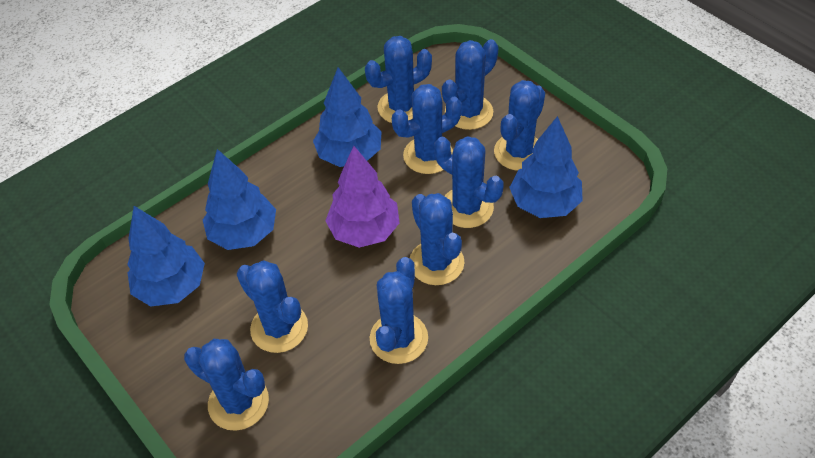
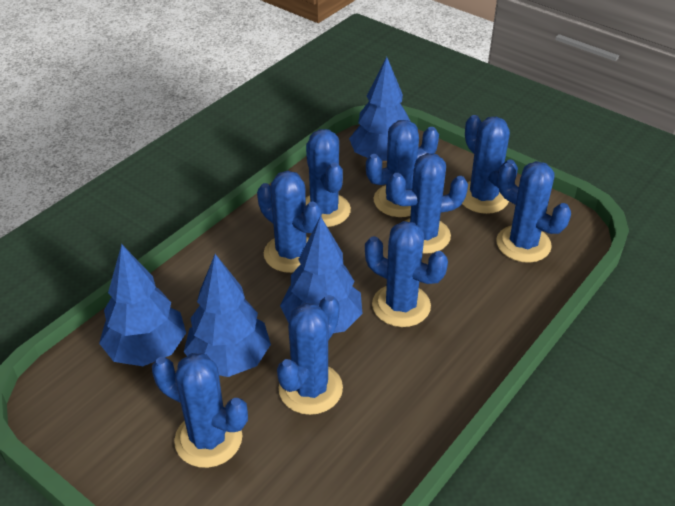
purple tree: 1 -> 0

